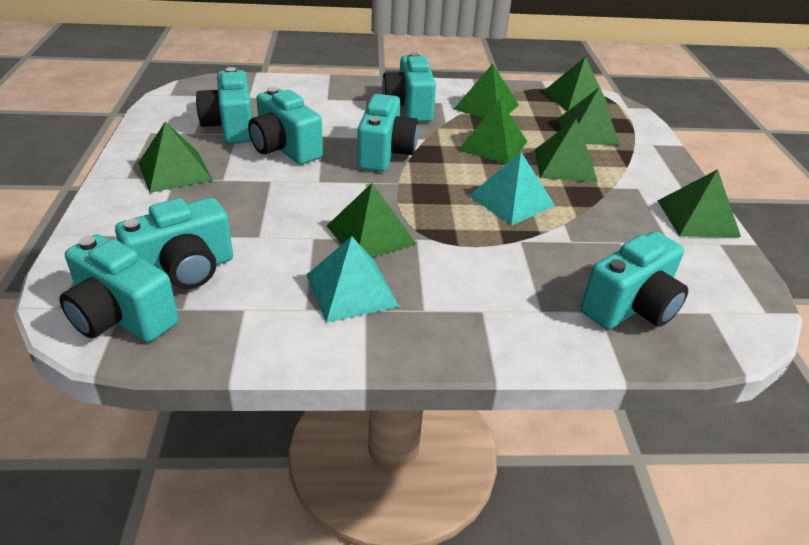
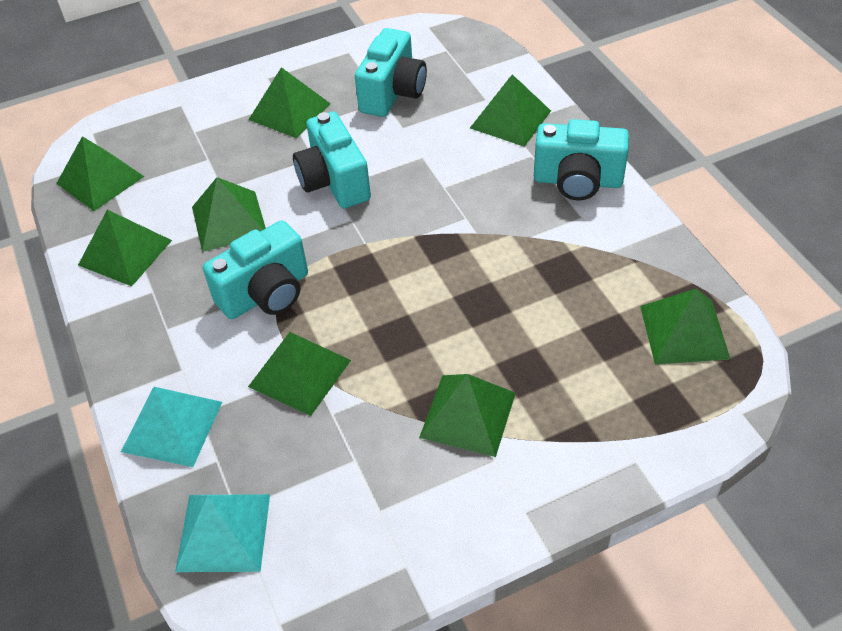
turquoise camera: 7 -> 4

